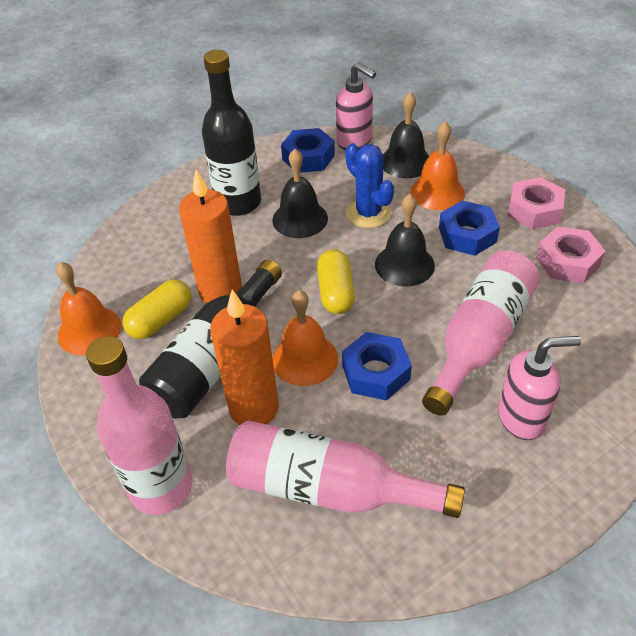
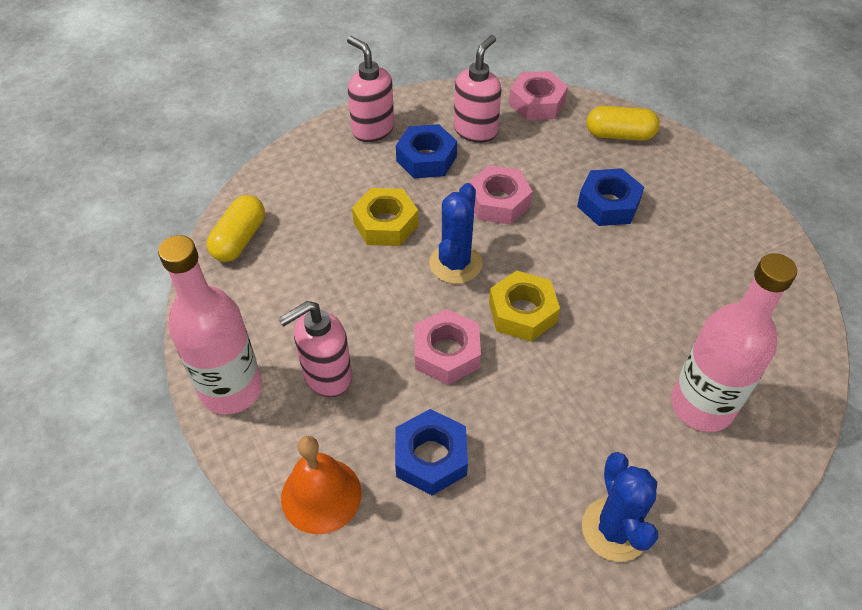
black bell: 3 -> 0
black bottle: 2 -> 0
blue cactus: 1 -> 2
orange bell: 3 -> 1
orange candle: 2 -> 0
pink bottle: 3 -> 2
pink nut: 2 -> 3
pink soap dispenser: 2 -> 3
yellow nut: 0 -> 2

